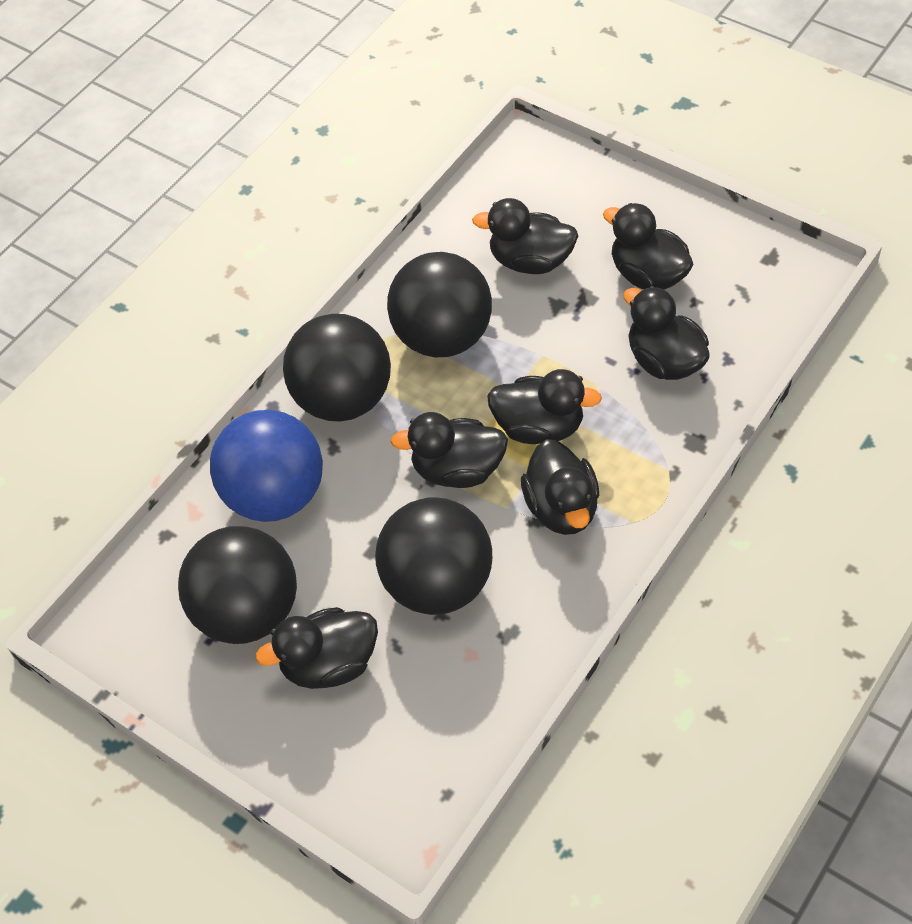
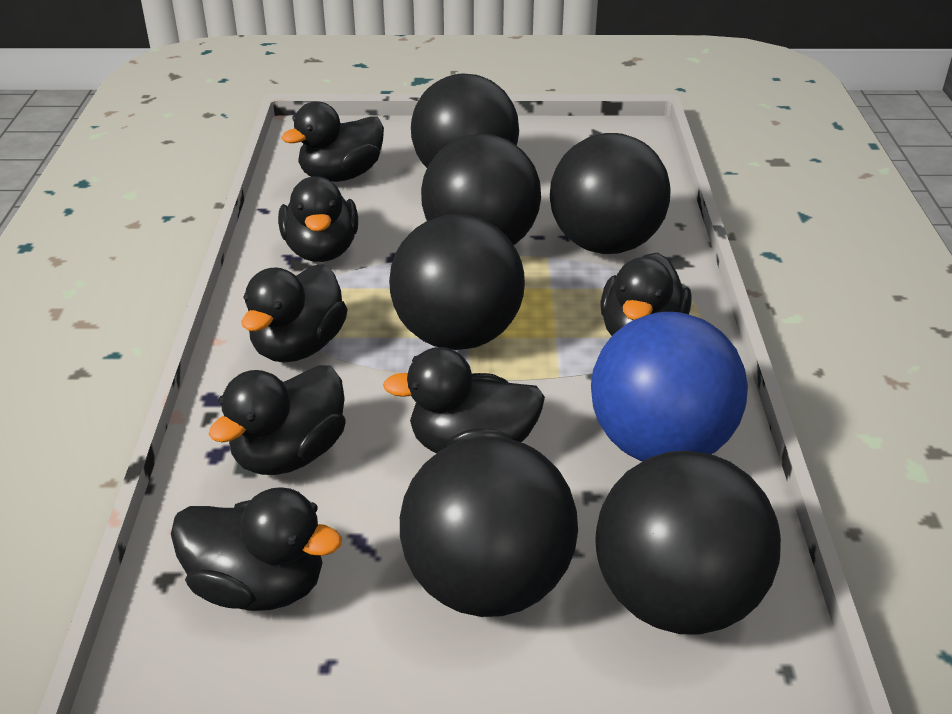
black ball: 4 -> 6

